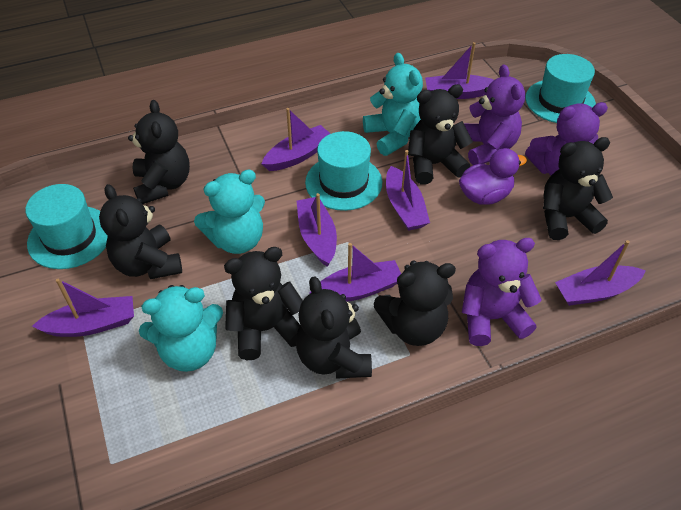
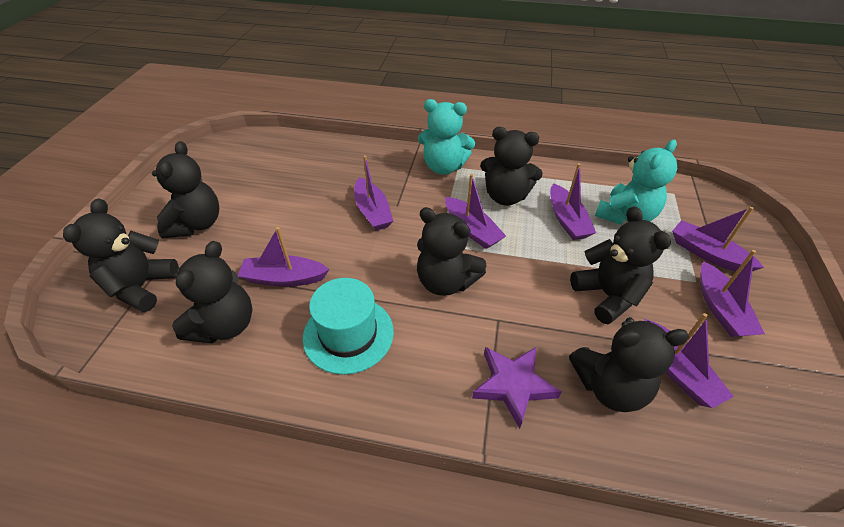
purple duck: 1 -> 0
purple star: 0 -> 1
purple teddy bear: 3 -> 0
turquoise hat: 3 -> 1
turquoise teddy bear: 3 -> 2

